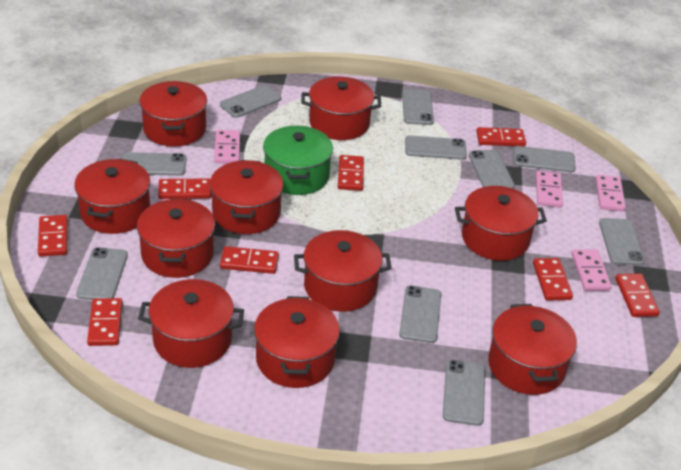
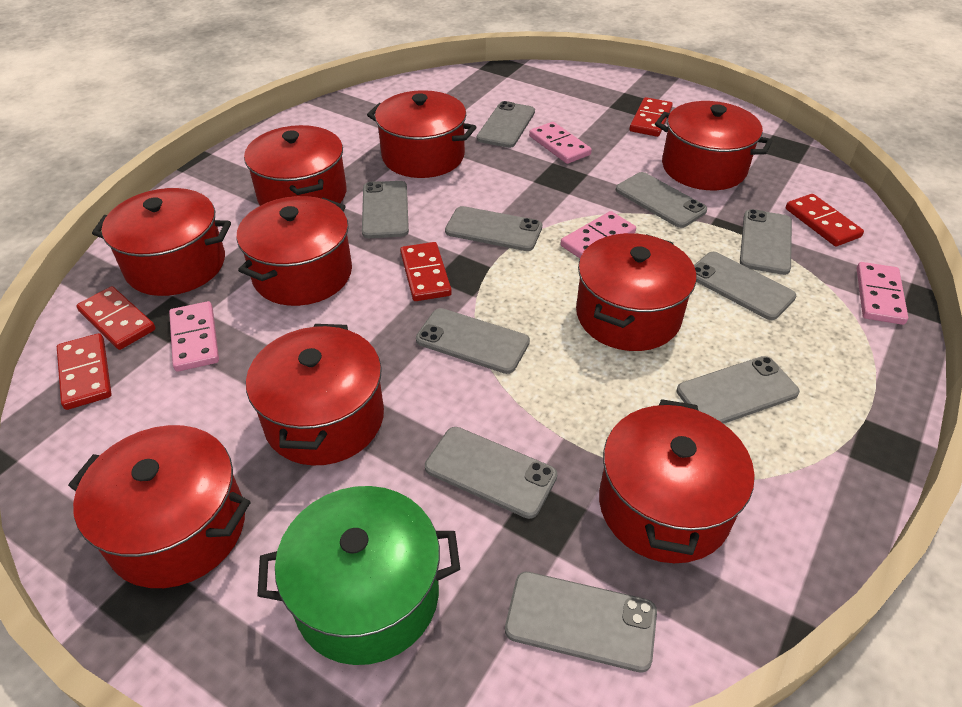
red domino: 8 -> 5
red pot: 10 -> 9

